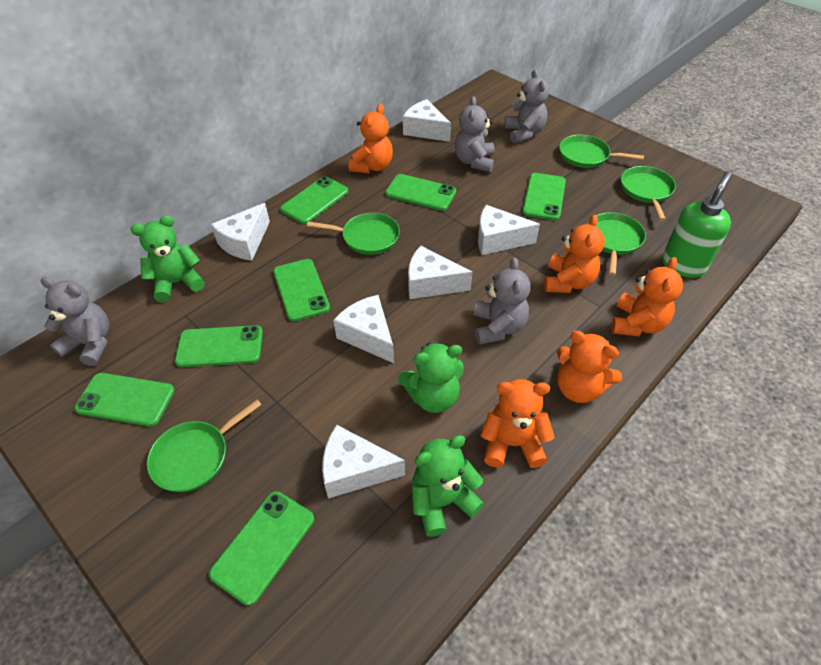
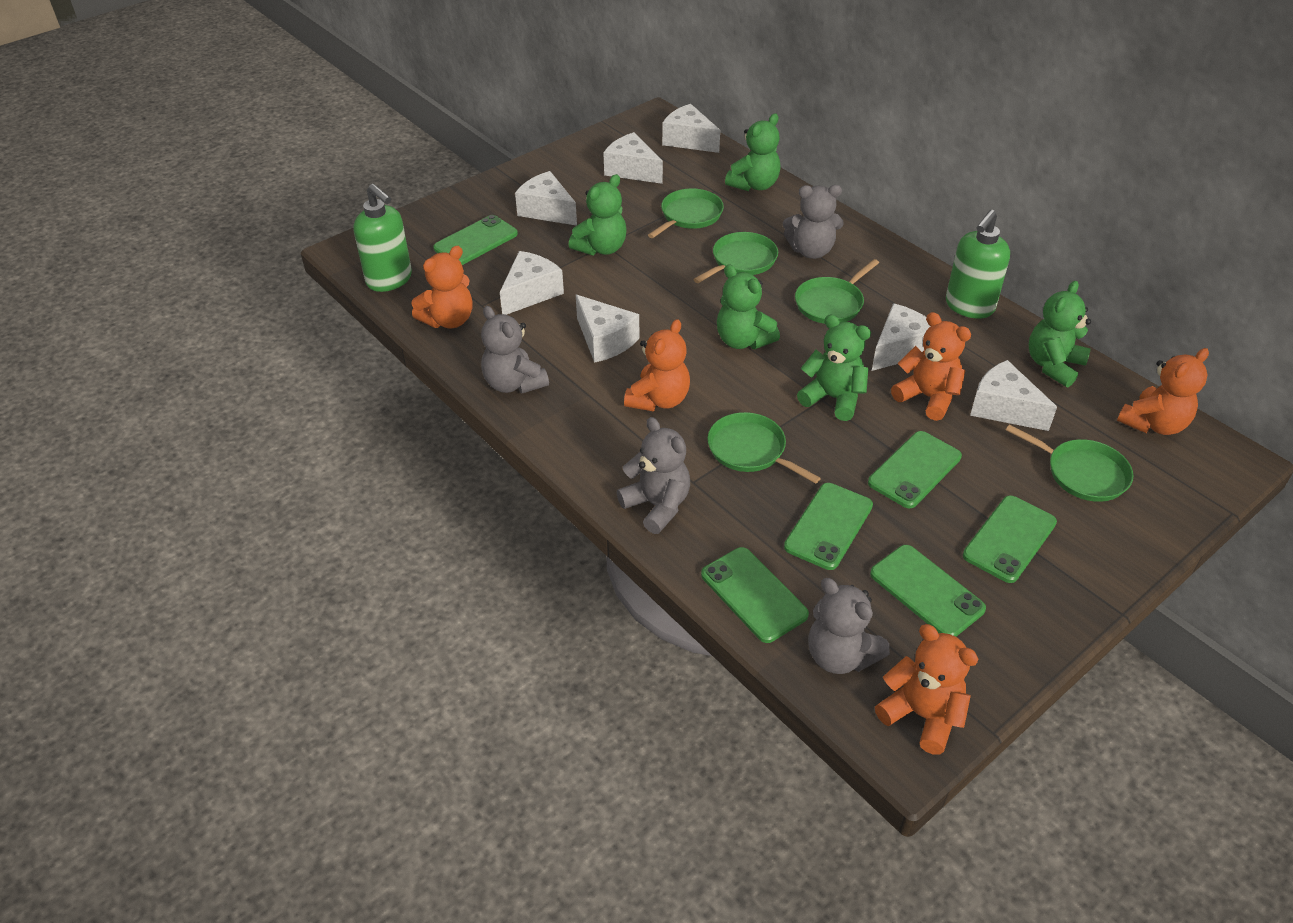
green phone: 7 -> 6
green soap dispenser: 1 -> 2
green teddy bear: 3 -> 5
white cheese: 6 -> 7

